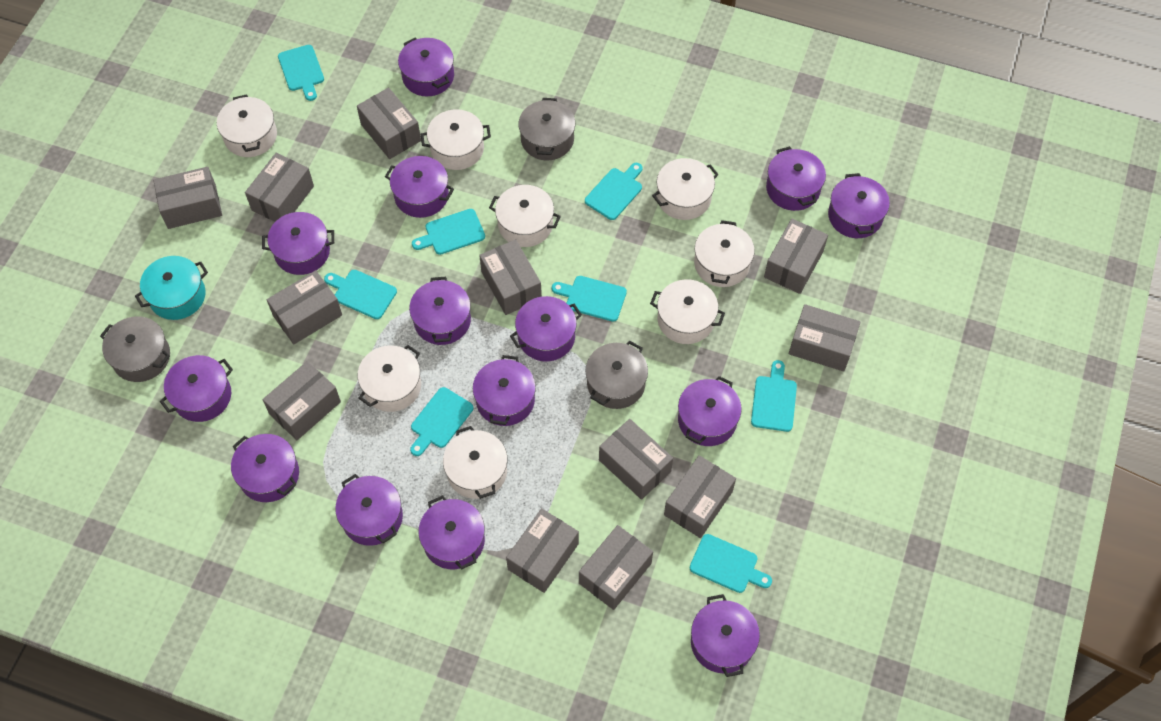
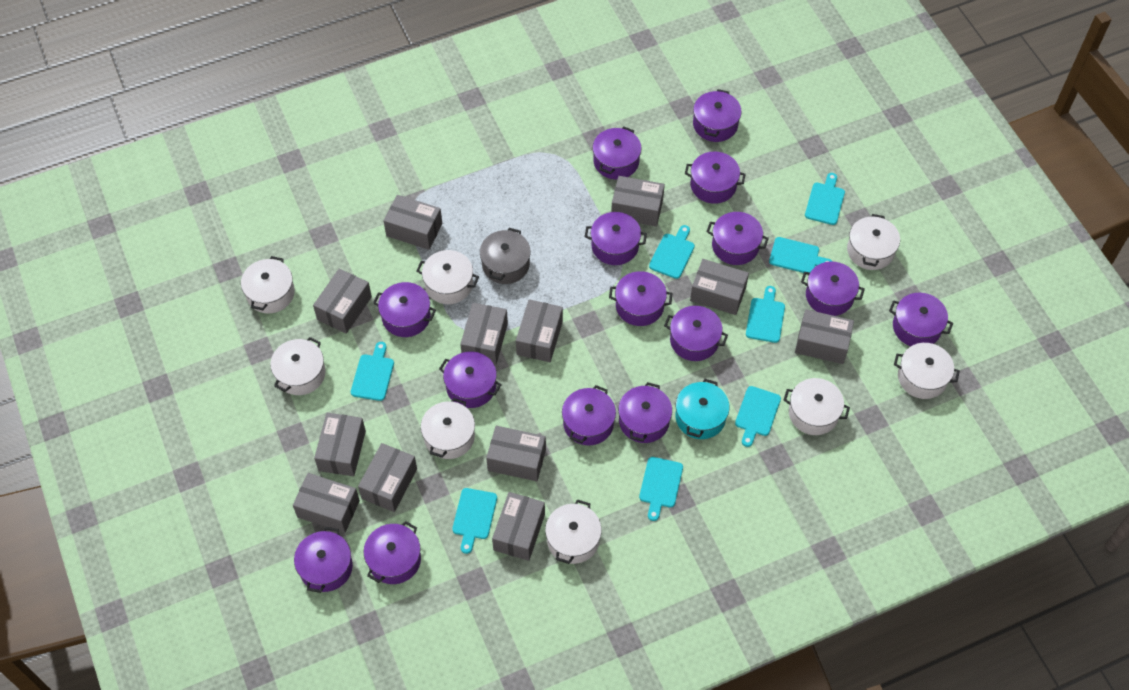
grey pot: 3 -> 1
purple pot: 14 -> 15

